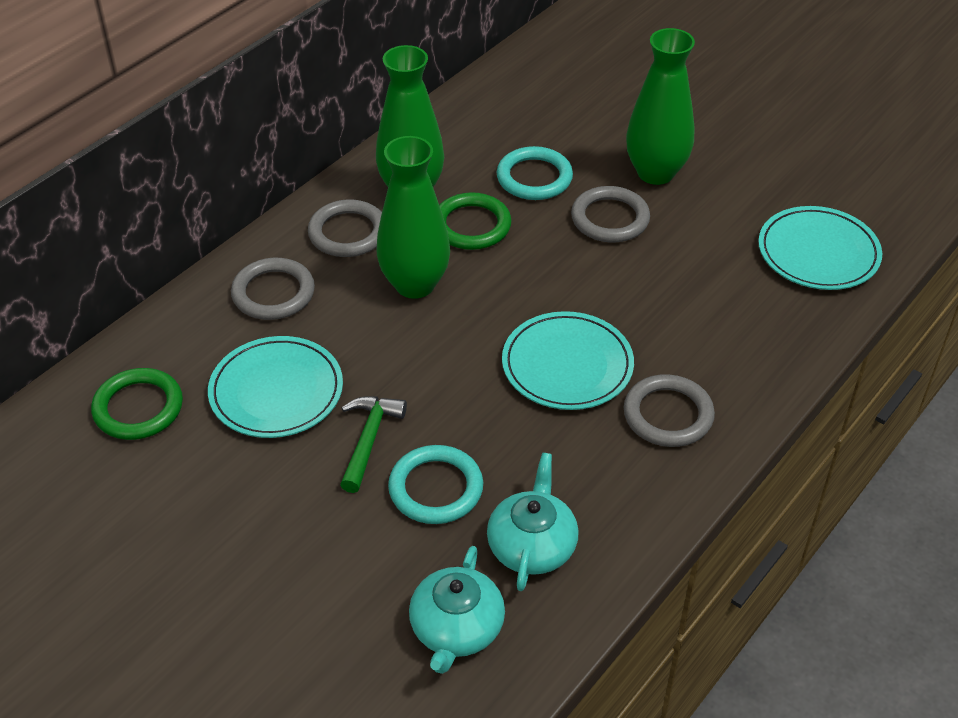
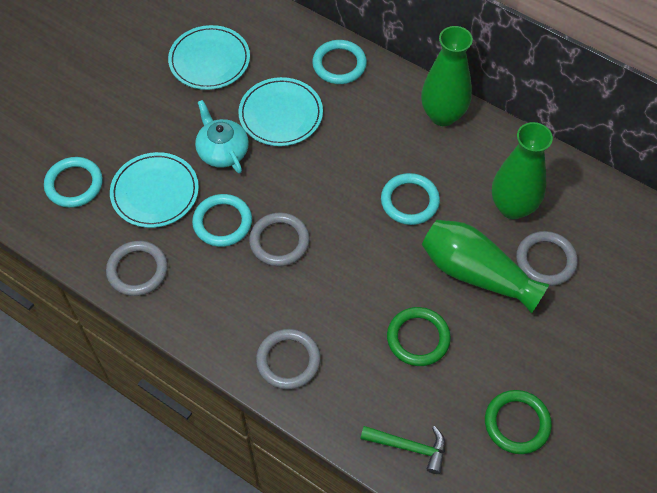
turquoise ring: 2 -> 4
turquoise teapot: 2 -> 1

